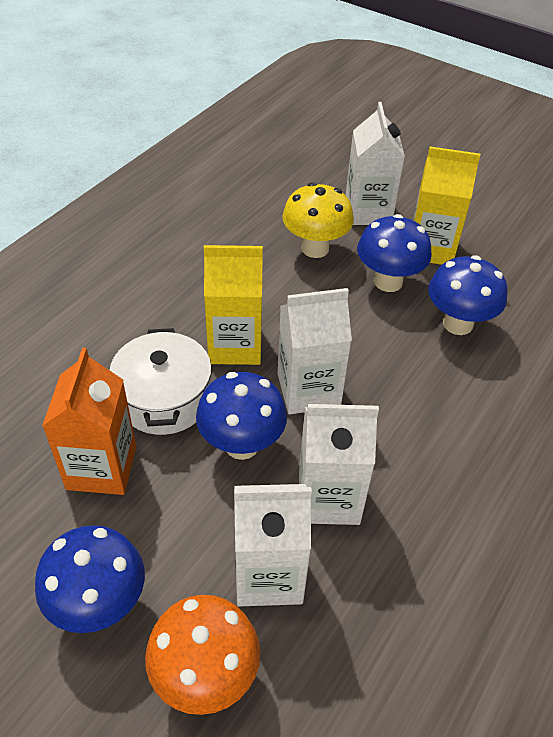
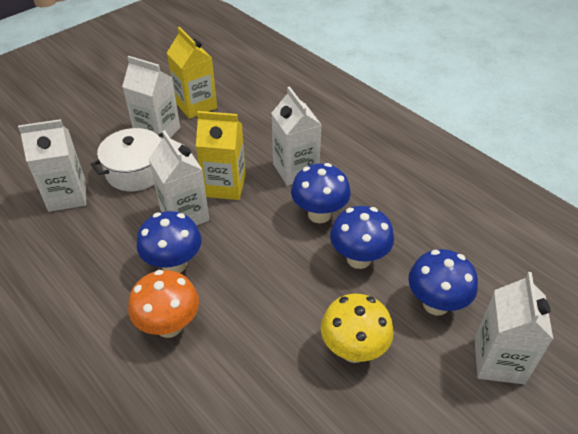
orange carton: 1 -> 0
white carton: 4 -> 5

